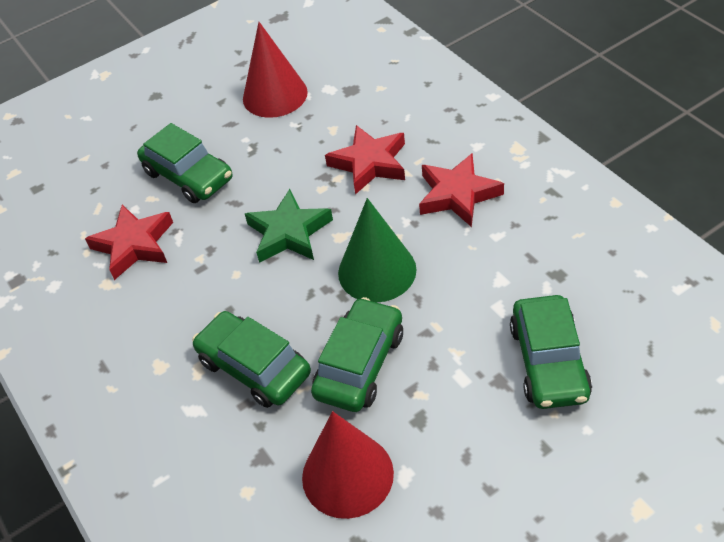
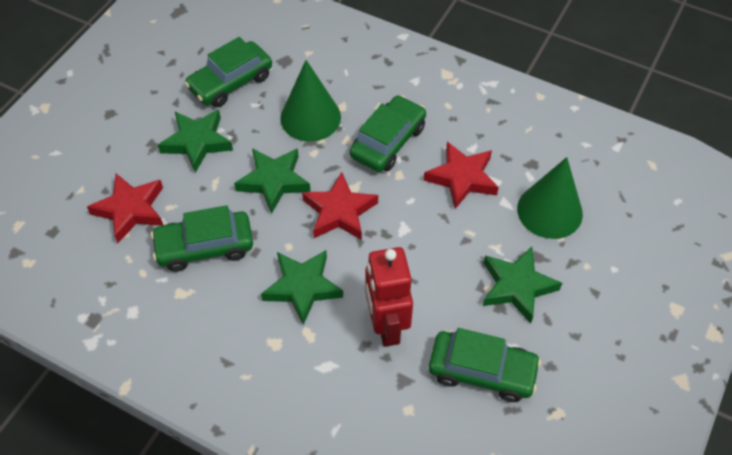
green cone: 1 -> 2
green star: 1 -> 4
red cone: 2 -> 0
red robot: 0 -> 1

